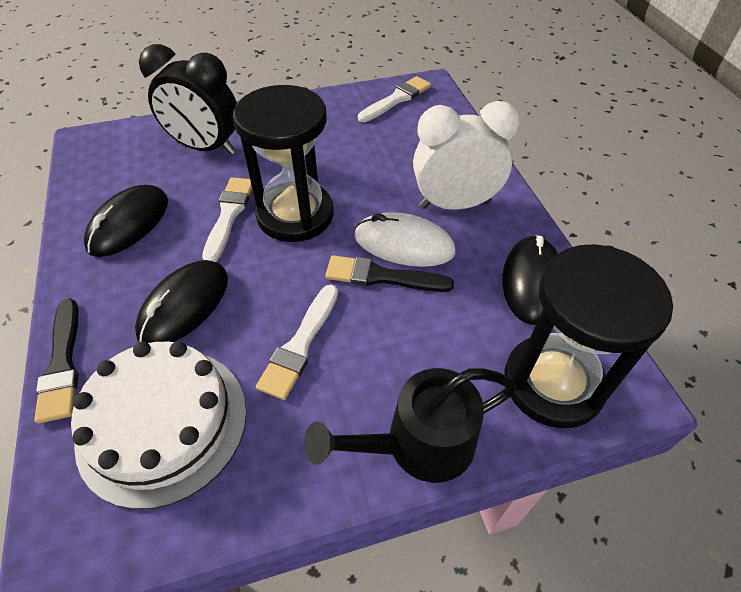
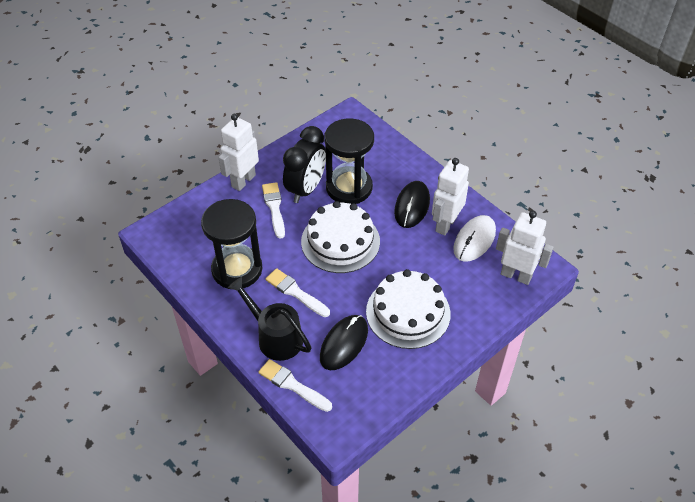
black brush: 2 -> 0
black mouse: 3 -> 2
white cake: 1 -> 2
white clock: 1 -> 0
white robot: 0 -> 3

